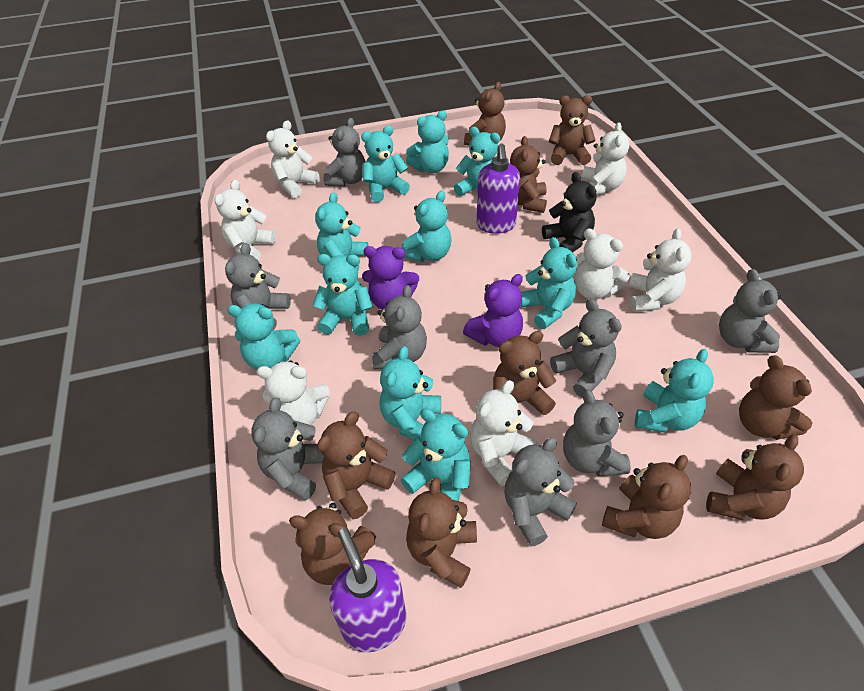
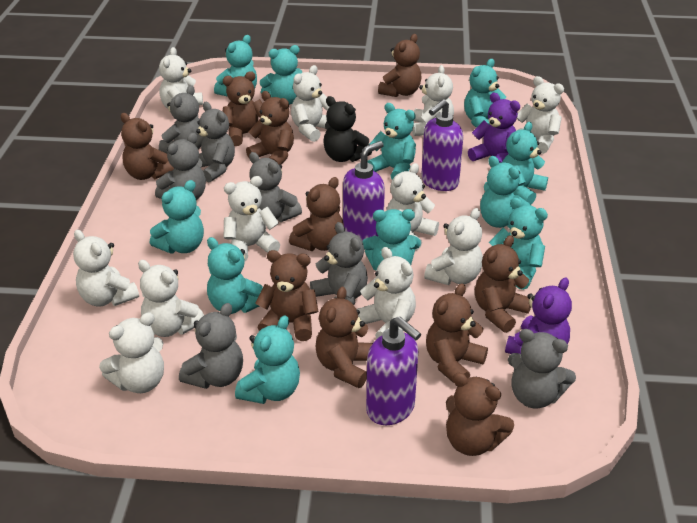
grey teddy bear: 8 -> 7
purple soap dispenser: 2 -> 3
white teddy bear: 7 -> 11

